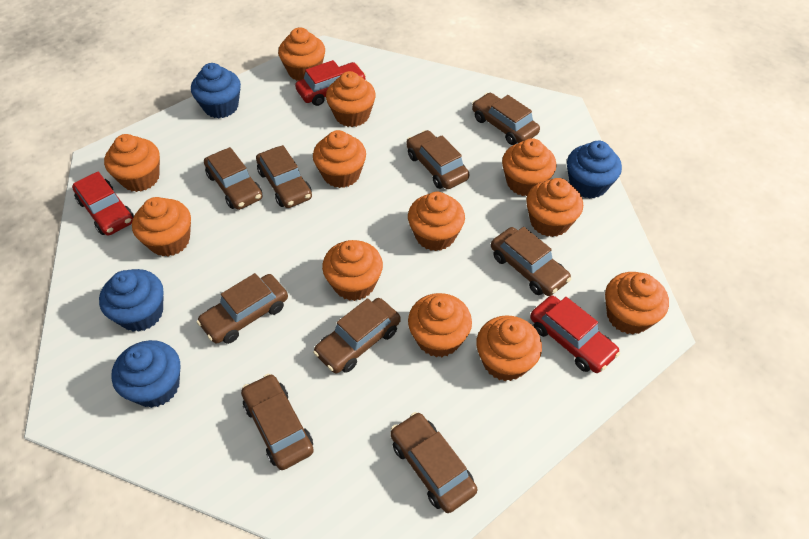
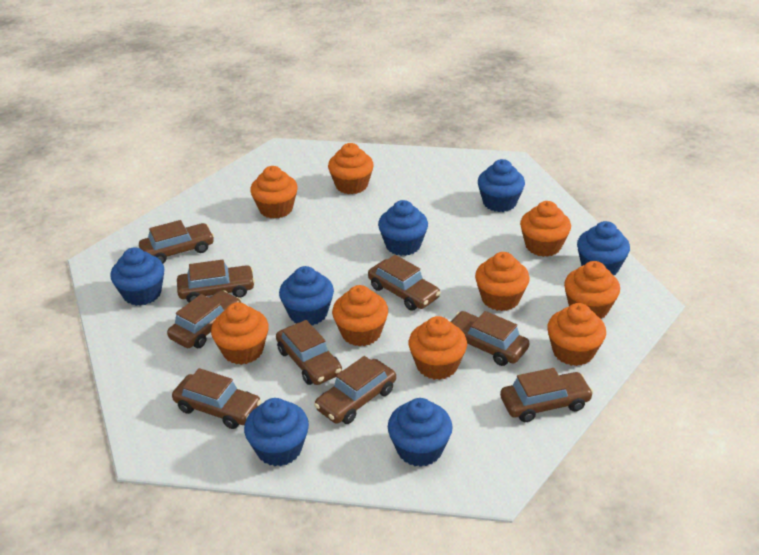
blue cupcake: 4 -> 7
orange cupcake: 12 -> 9
red car: 3 -> 0

